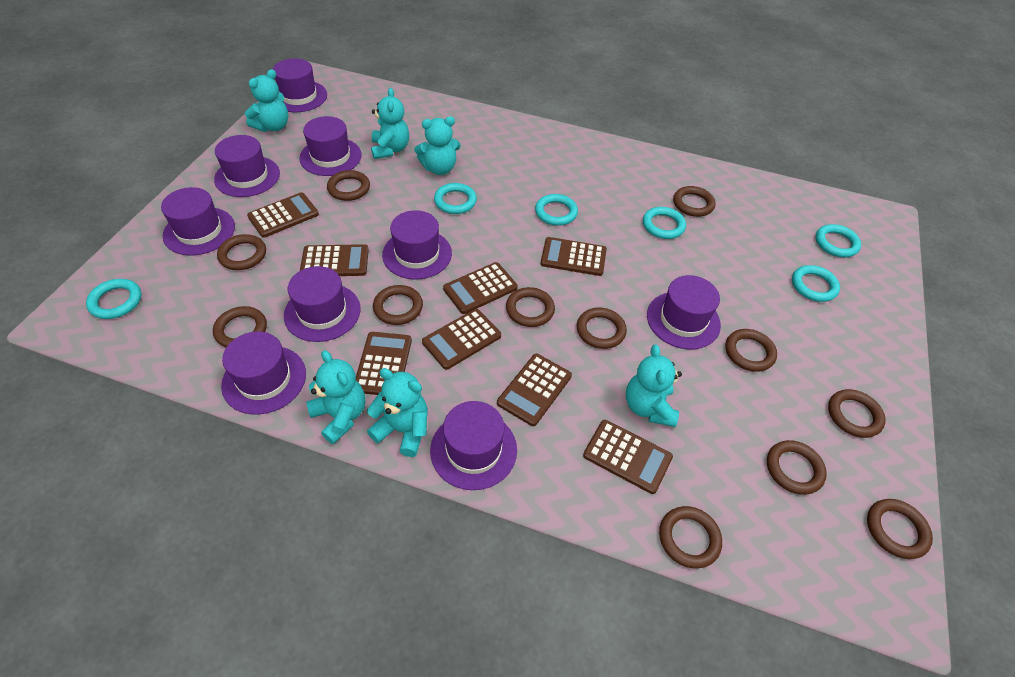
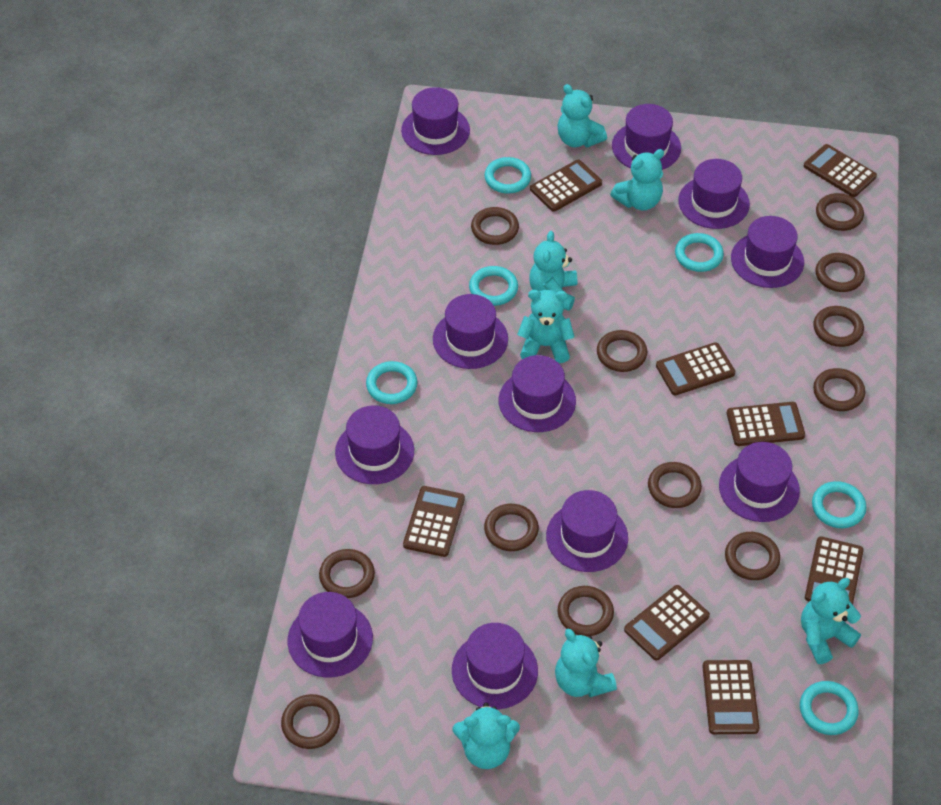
purple hat: 9 -> 11
turquoise teddy bear: 6 -> 7

